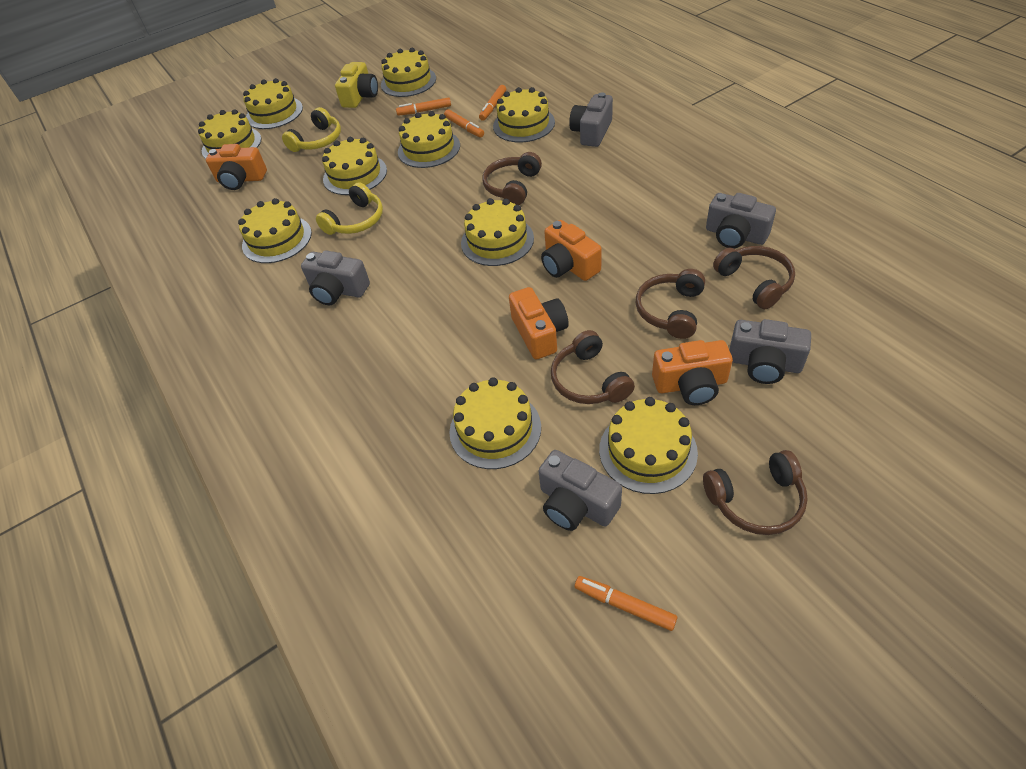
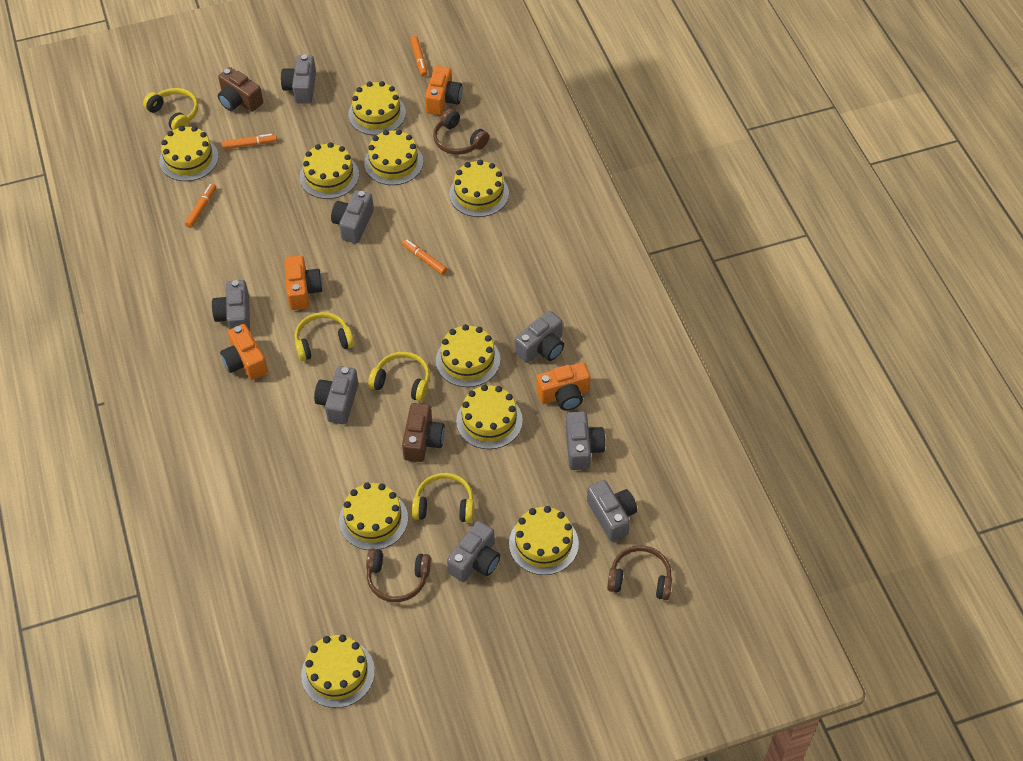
brown camera: 0 -> 2
brown headphones: 5 -> 3
grey camera: 5 -> 8
yellow camera: 1 -> 0
yellow headphones: 2 -> 4

